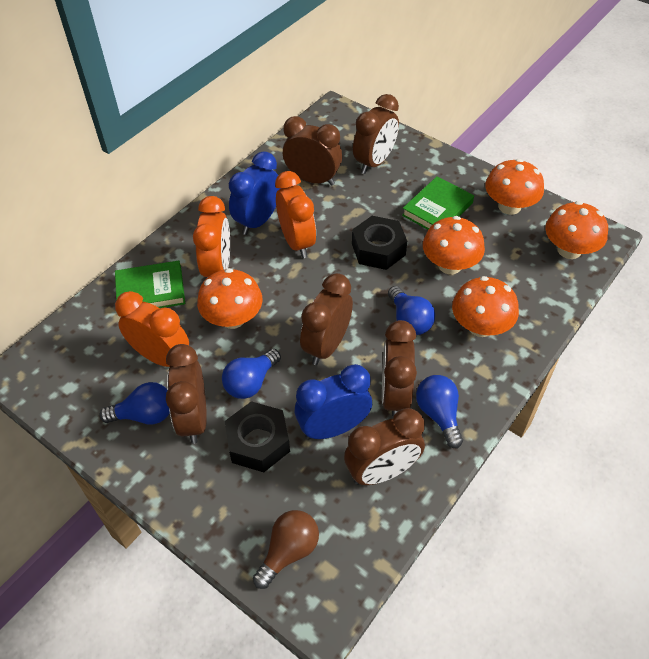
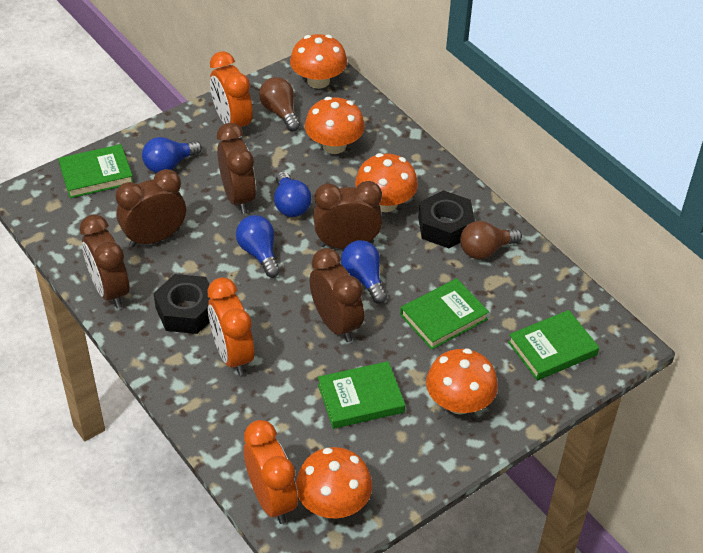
blue clock: 2 -> 0
brown clock: 6 -> 5
brown light bulb: 1 -> 2
green book: 2 -> 4

